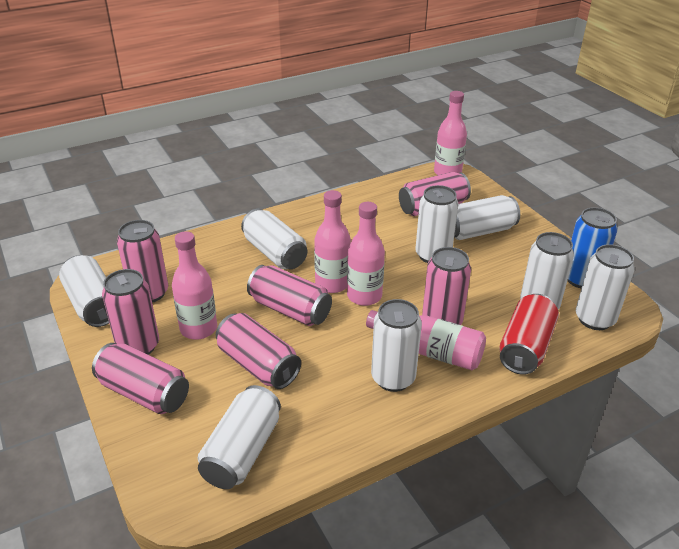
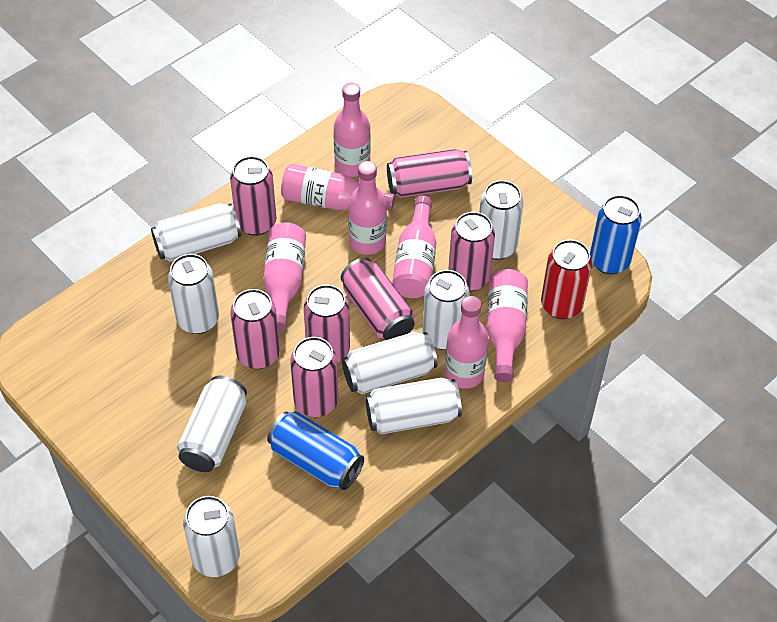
blue can: 1 -> 2
pink bottle: 5 -> 7

